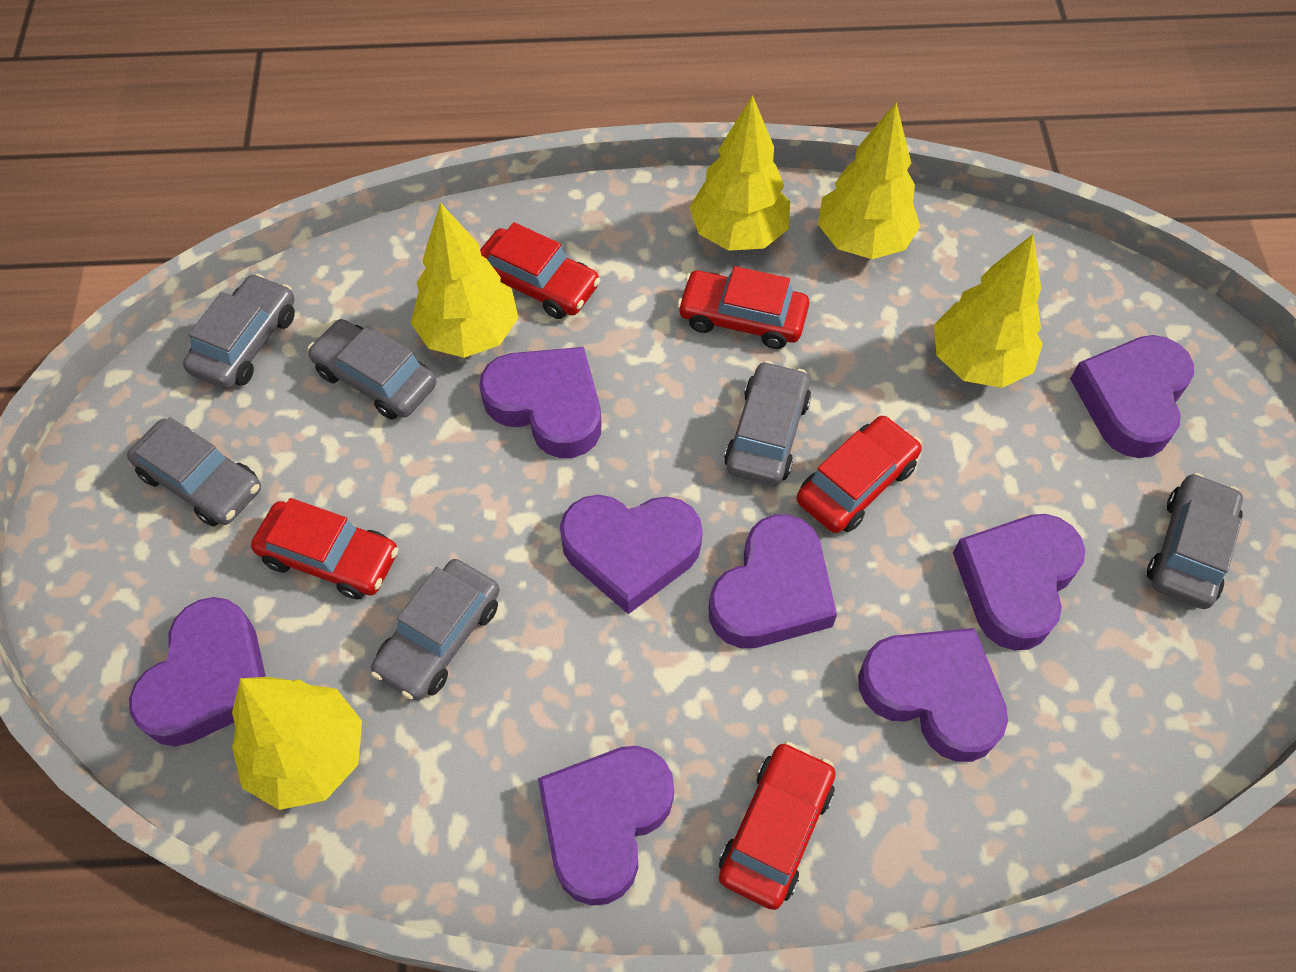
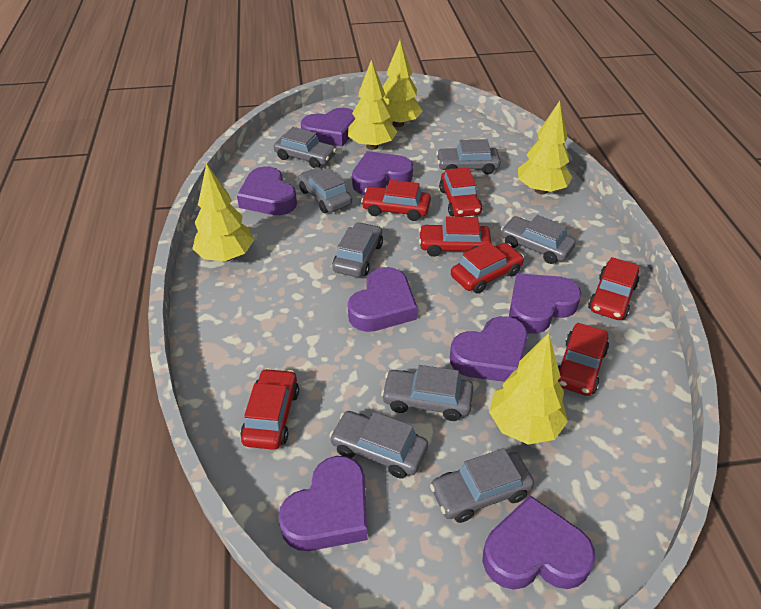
grey car: 6 -> 8
red car: 5 -> 7

